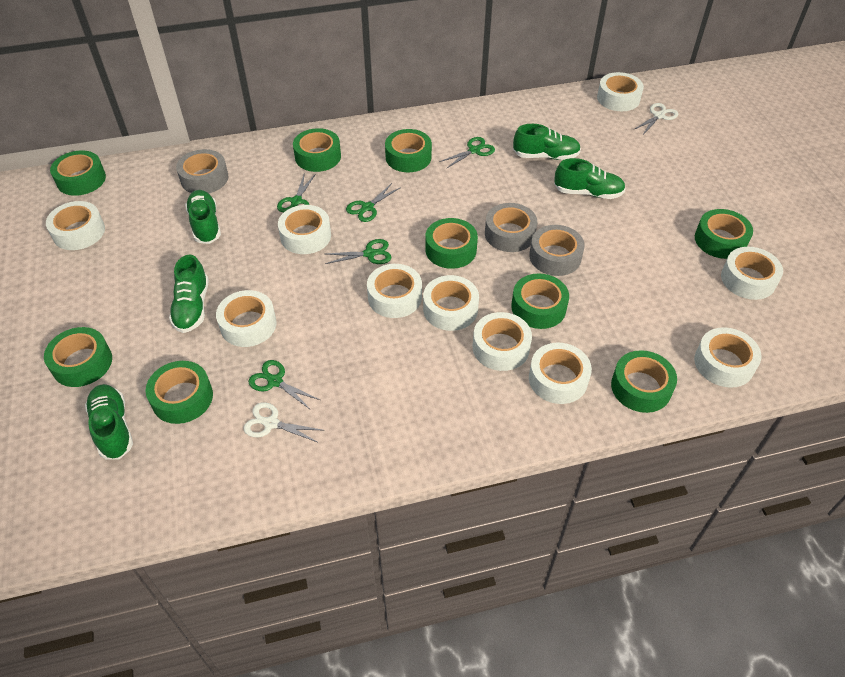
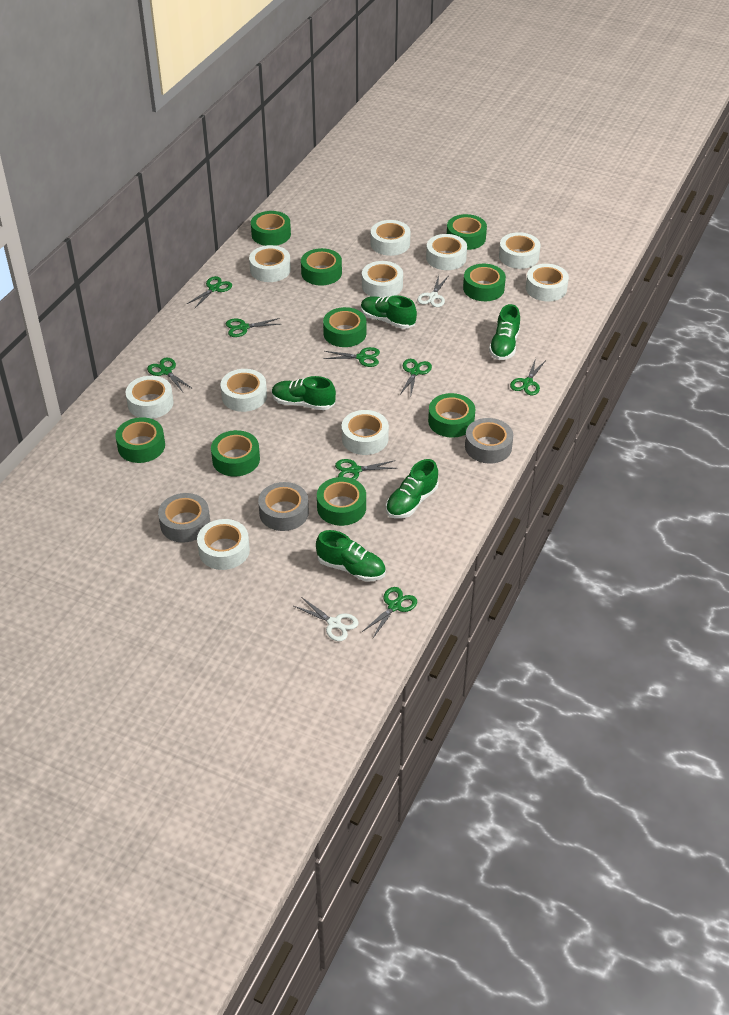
green scissors: 5 -> 8

